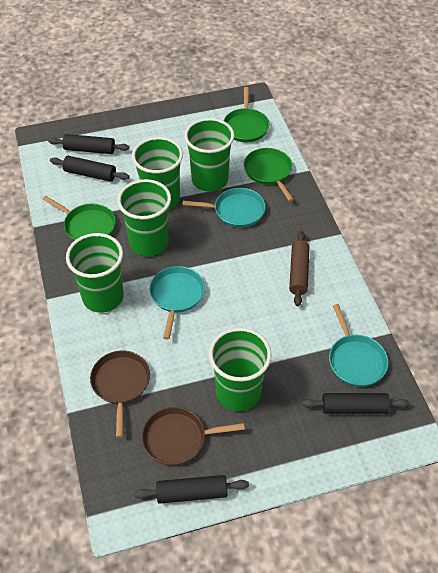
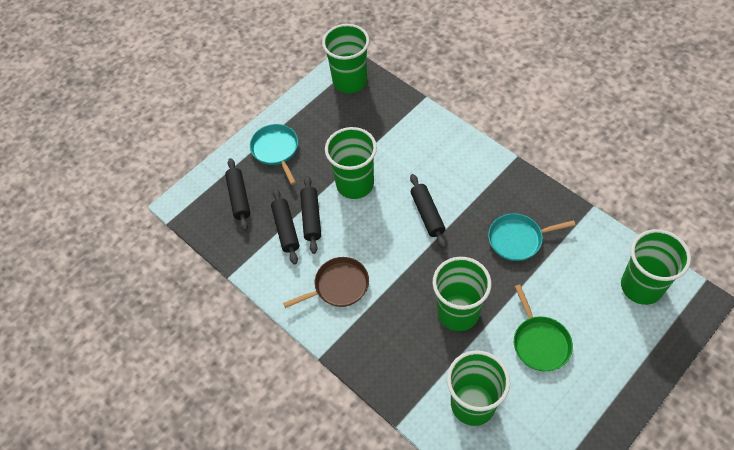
brown pan: 2 -> 1
brown rolling pin: 1 -> 0
green pan: 3 -> 1
turquoise pan: 3 -> 2

